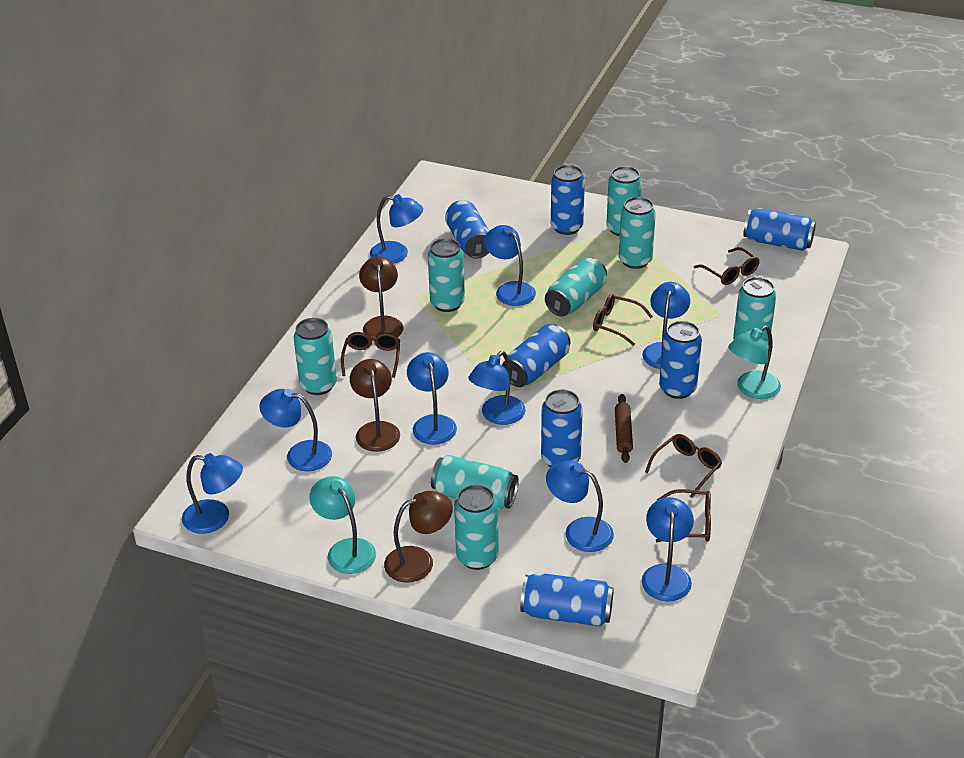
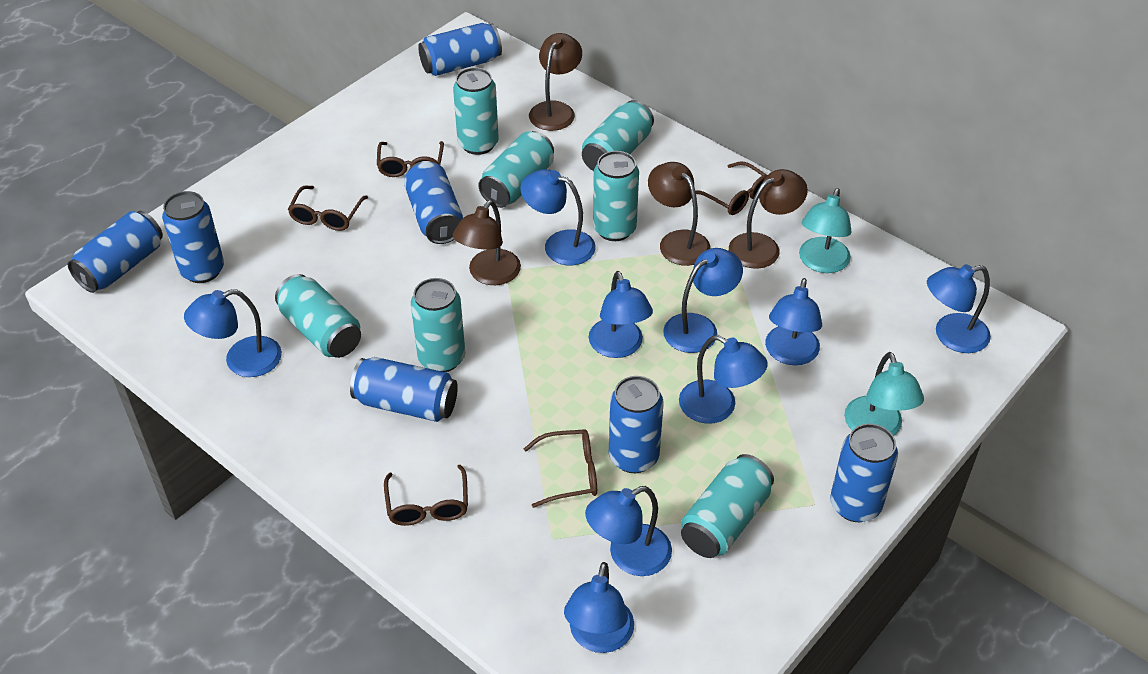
brown lamp: 3 -> 4
brown rolling pin: 1 -> 0
turquoise can: 8 -> 7

